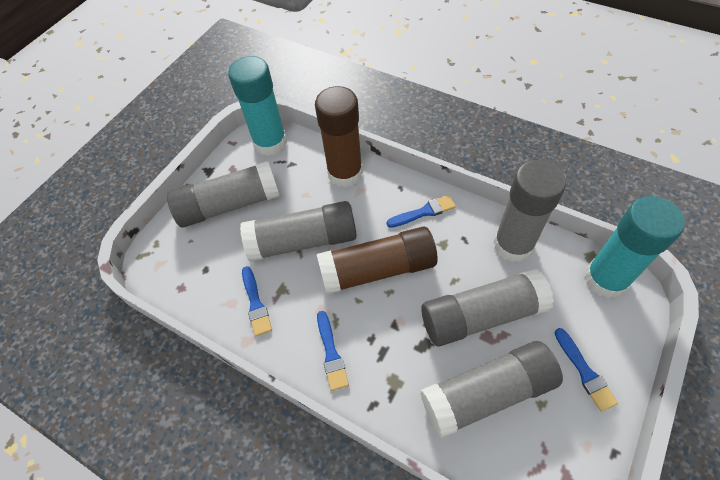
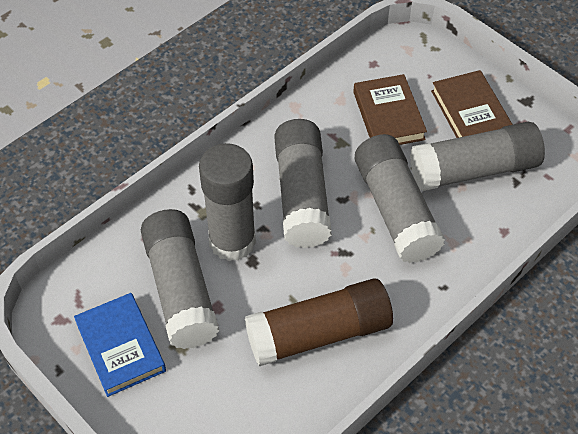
blue book: 0 -> 1
blue brush: 4 -> 0
brown book: 0 -> 2
brown glue stick: 2 -> 1
turquoise glue stick: 2 -> 0

